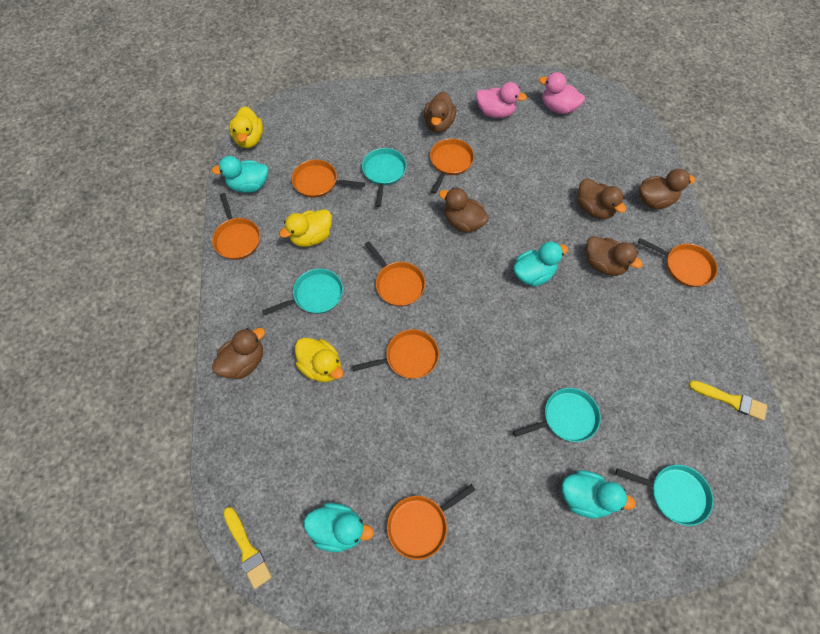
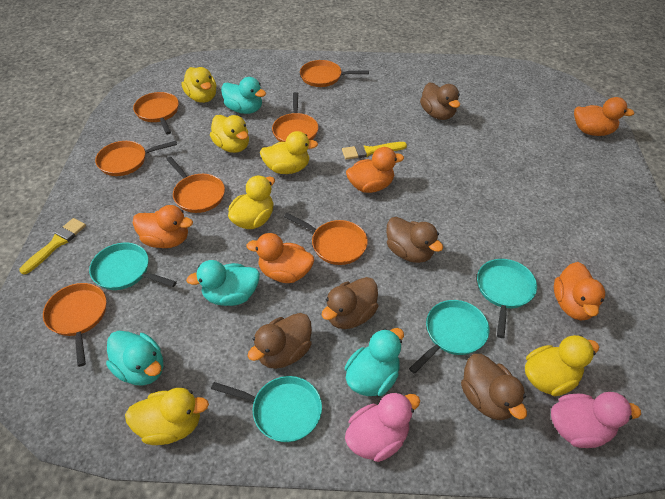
brown duck: 6 -> 5
orange duck: 0 -> 5
yellow duck: 3 -> 6

